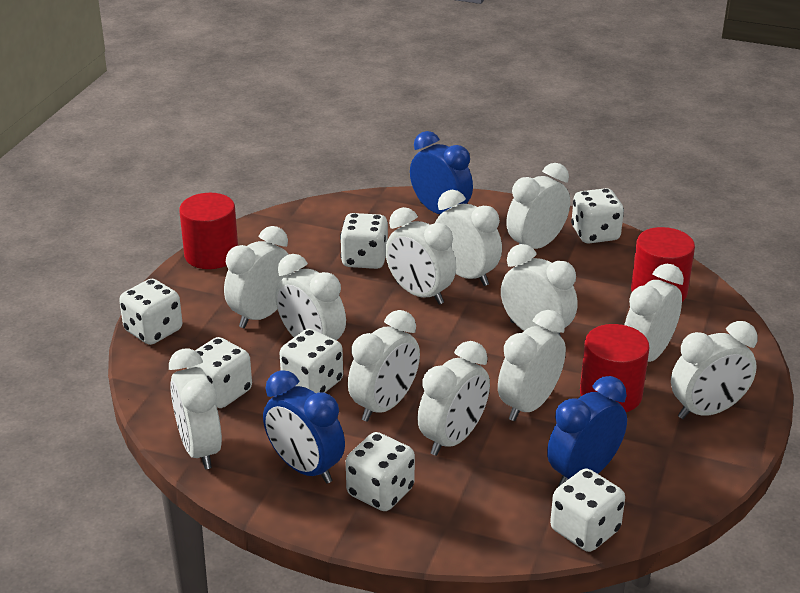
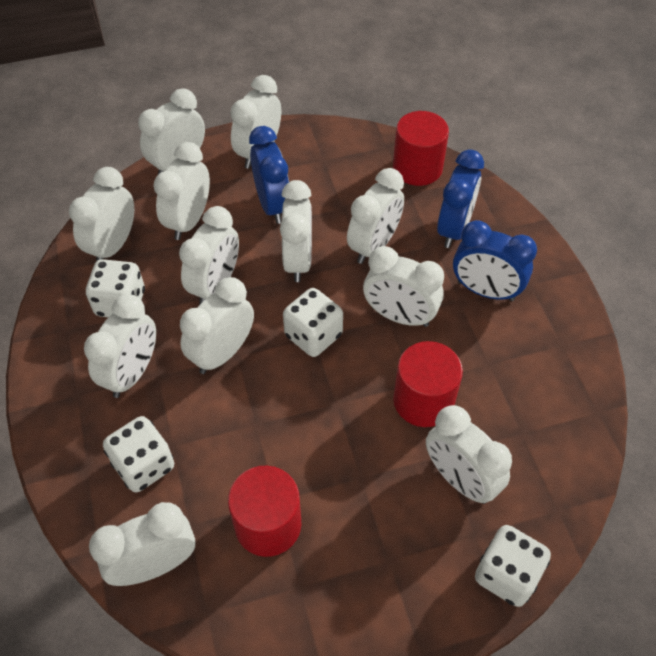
white dice: 7 -> 4

